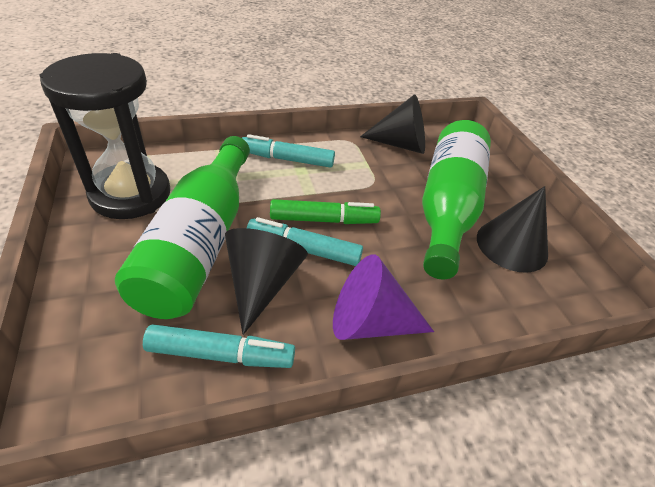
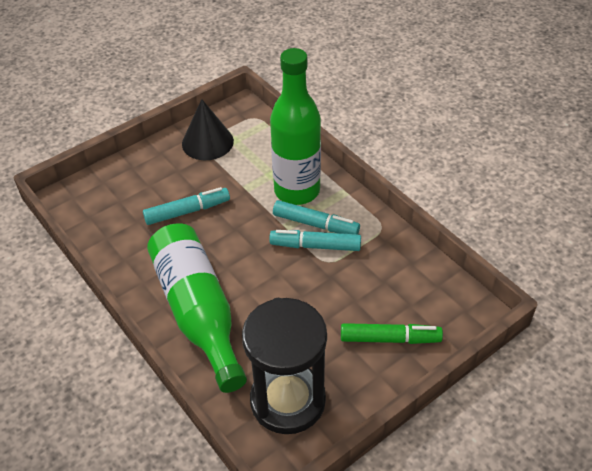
black cone: 3 -> 1
purple cone: 1 -> 0

